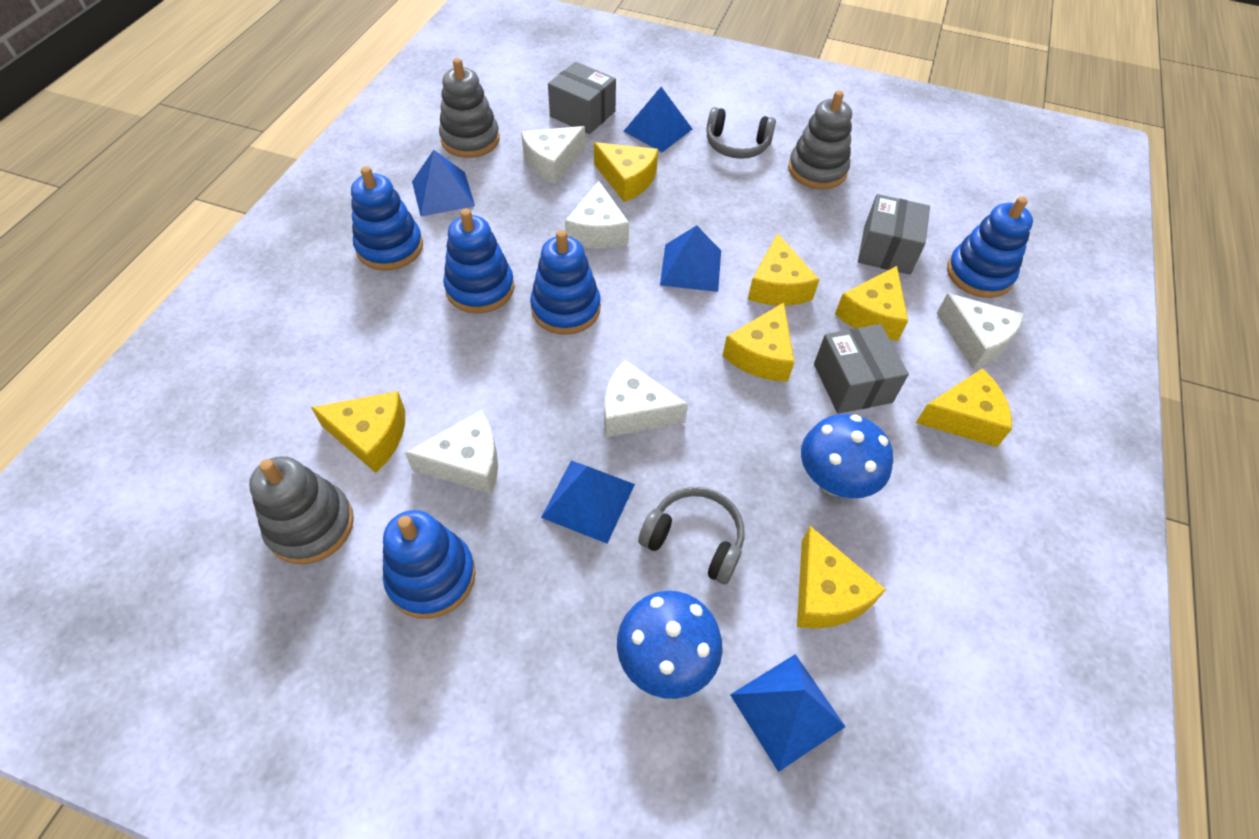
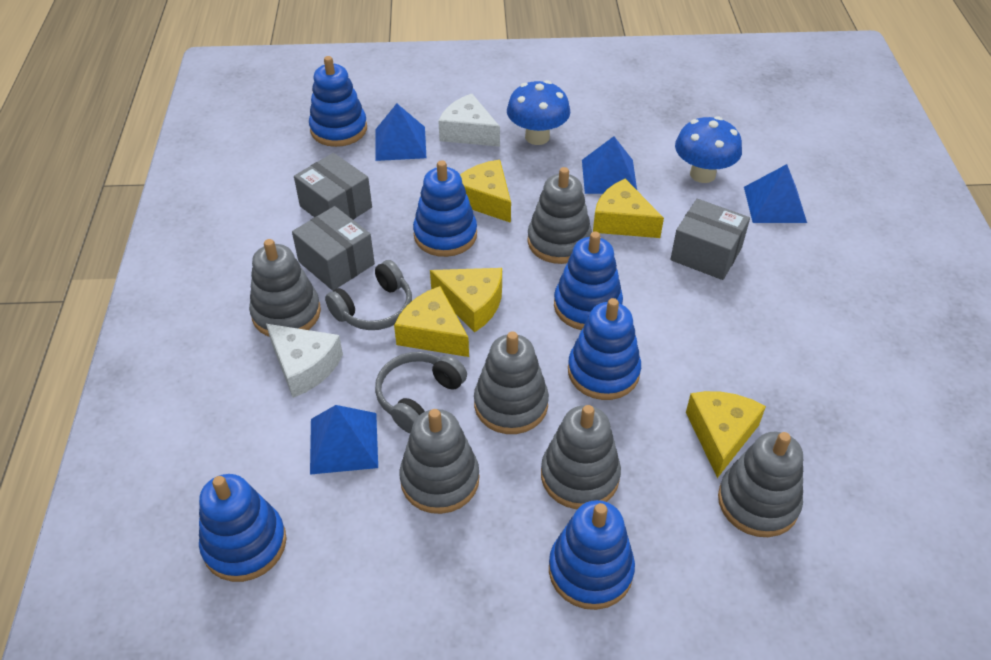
blue pyramid: 5 -> 4
blue stacking toy: 5 -> 6
grey stacking toy: 3 -> 6
white cheese: 5 -> 2
yellow cheese: 7 -> 5

